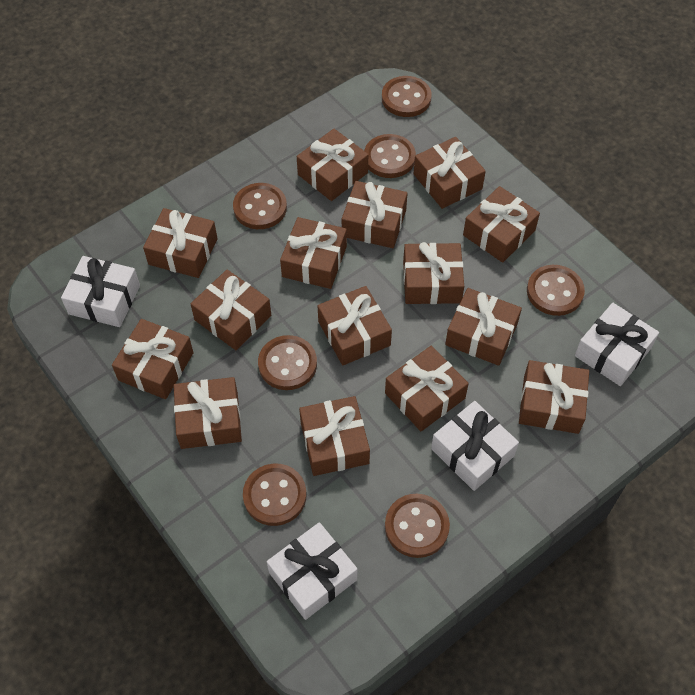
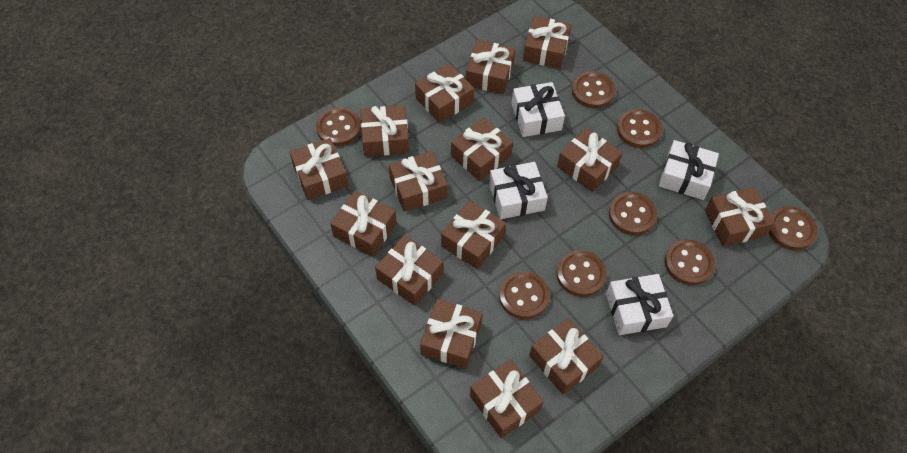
brown button: 7 -> 8

